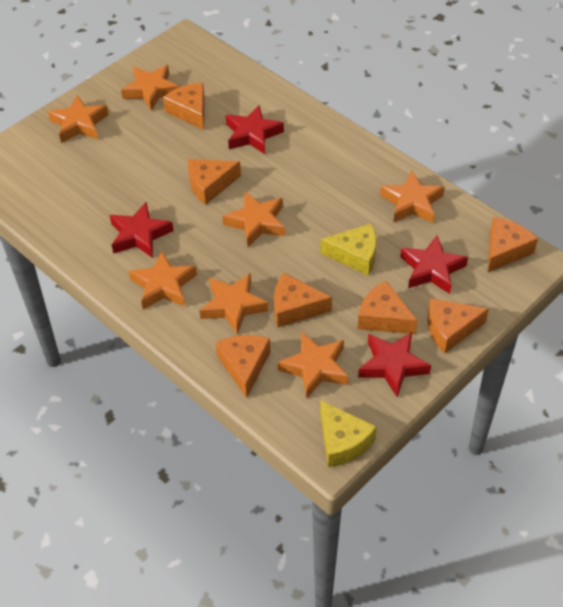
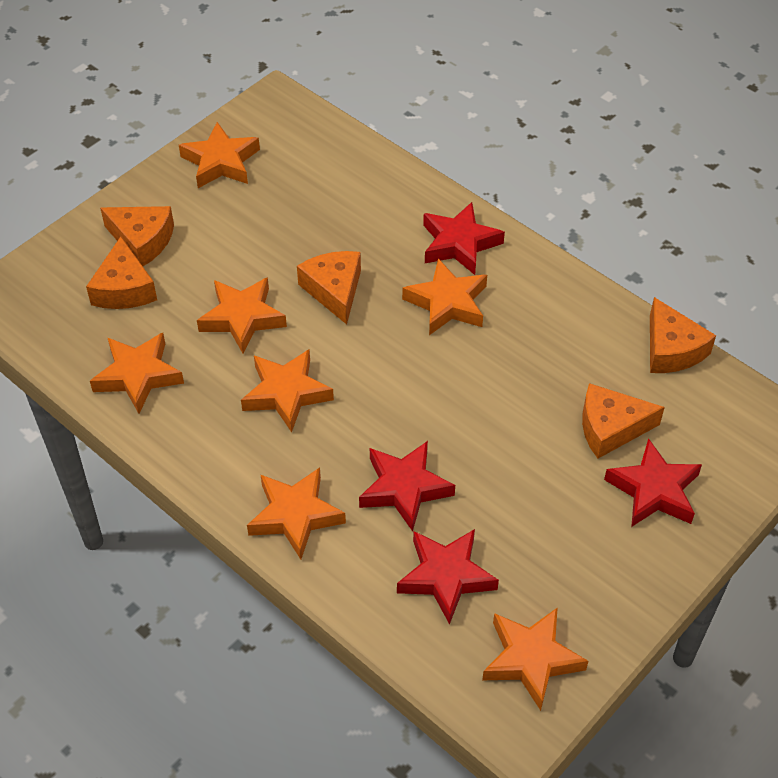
orange cheese: 7 -> 5
yellow cheese: 2 -> 0

